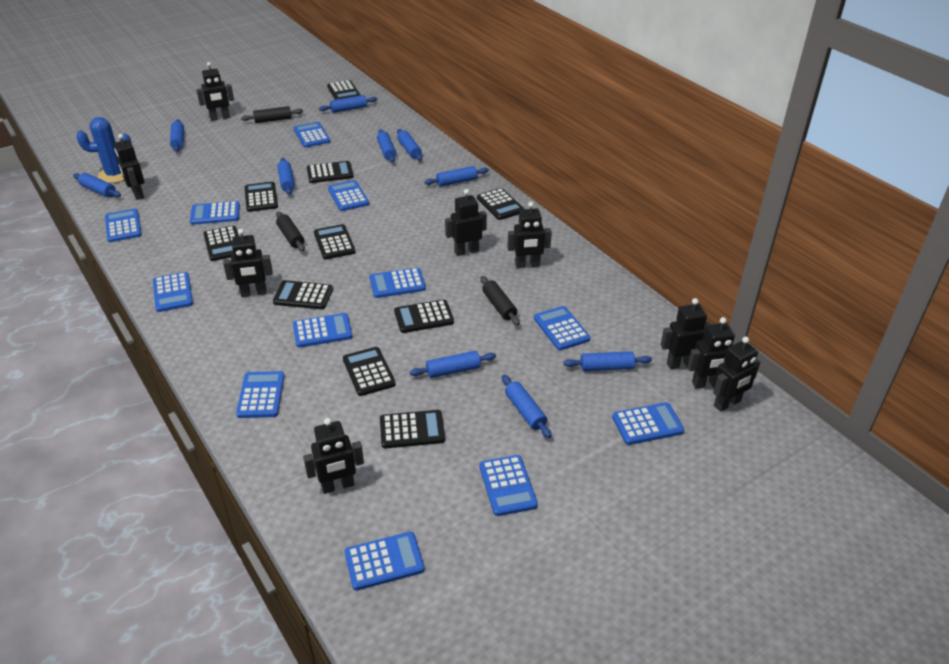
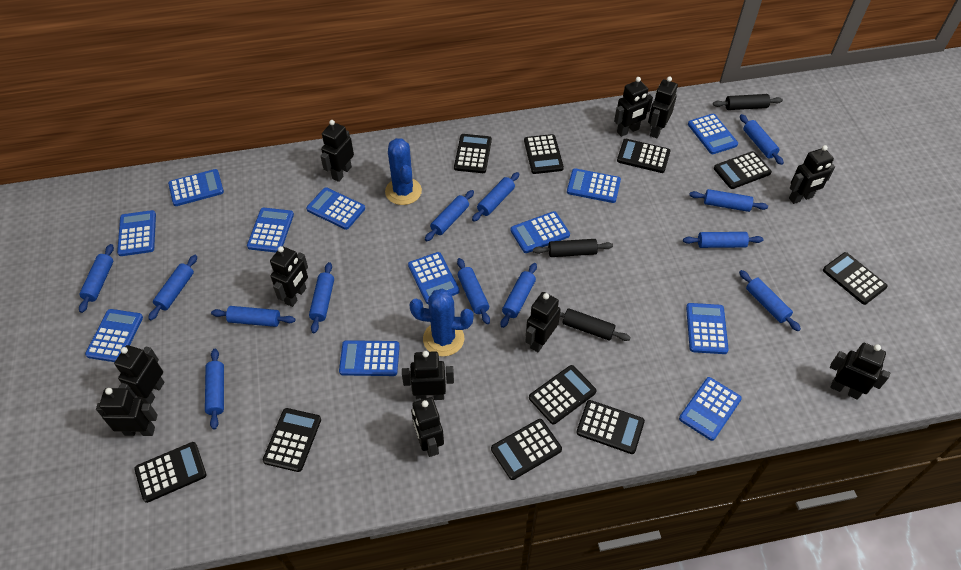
black robot: 9 -> 11
blue cactus: 1 -> 2
blue rolling pin: 10 -> 13

